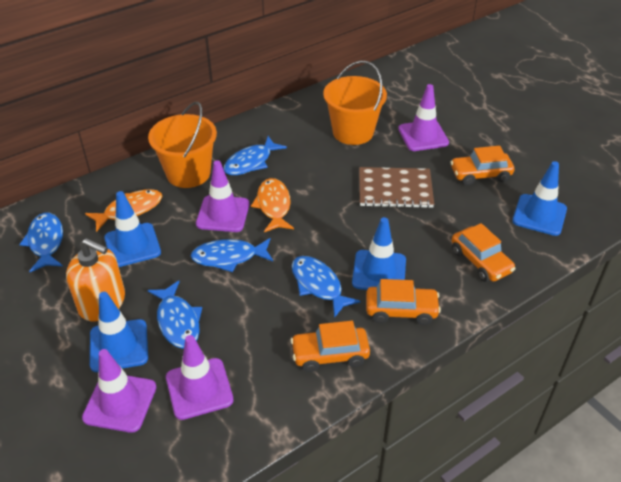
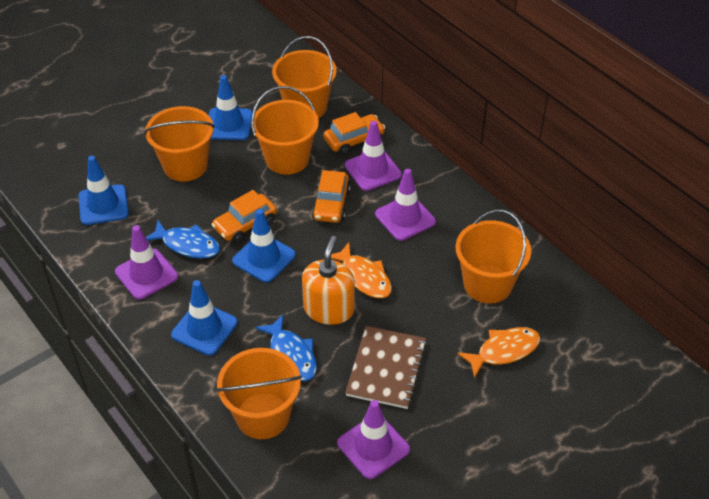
blue fish: 5 -> 2
orange bucket: 2 -> 5
orange car: 4 -> 3

